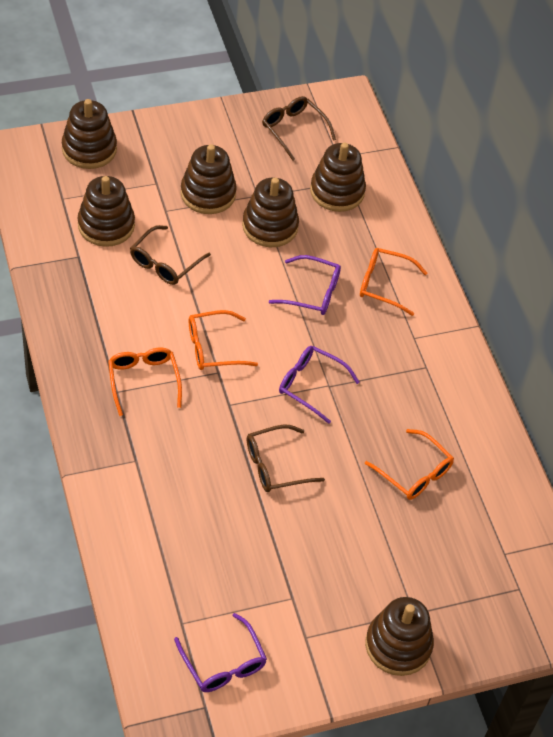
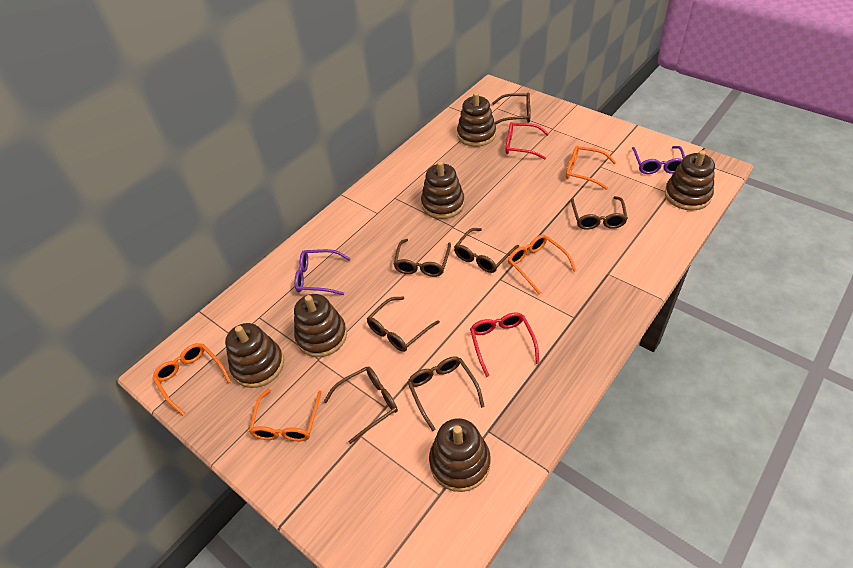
brown glasses: 3 -> 7
purple glasses: 3 -> 2
red glasses: 0 -> 2

